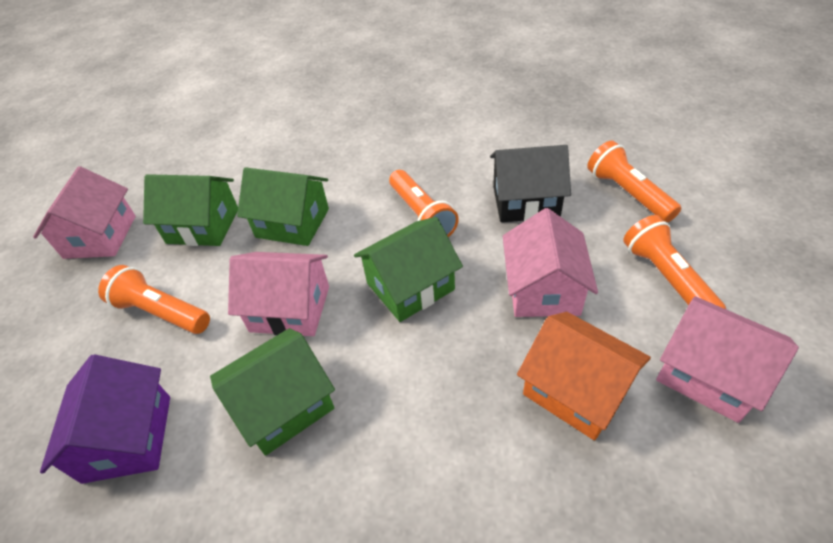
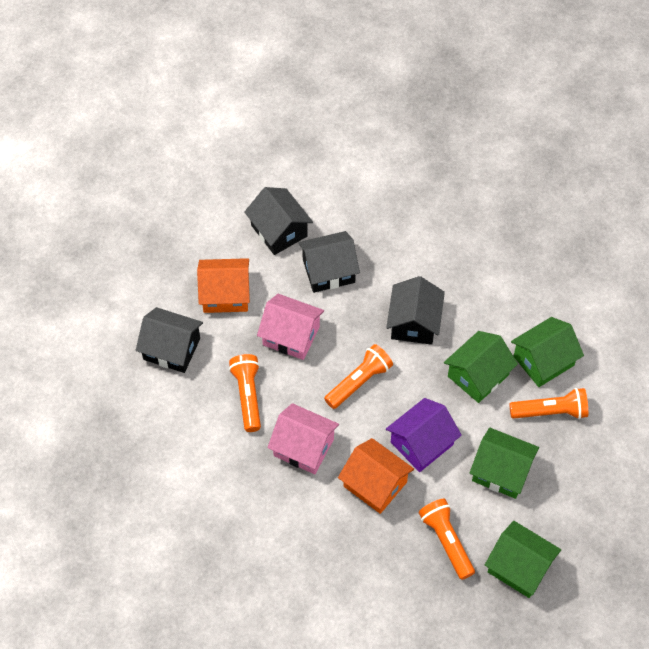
black house: 1 -> 4
orange house: 1 -> 2
pink house: 4 -> 2

